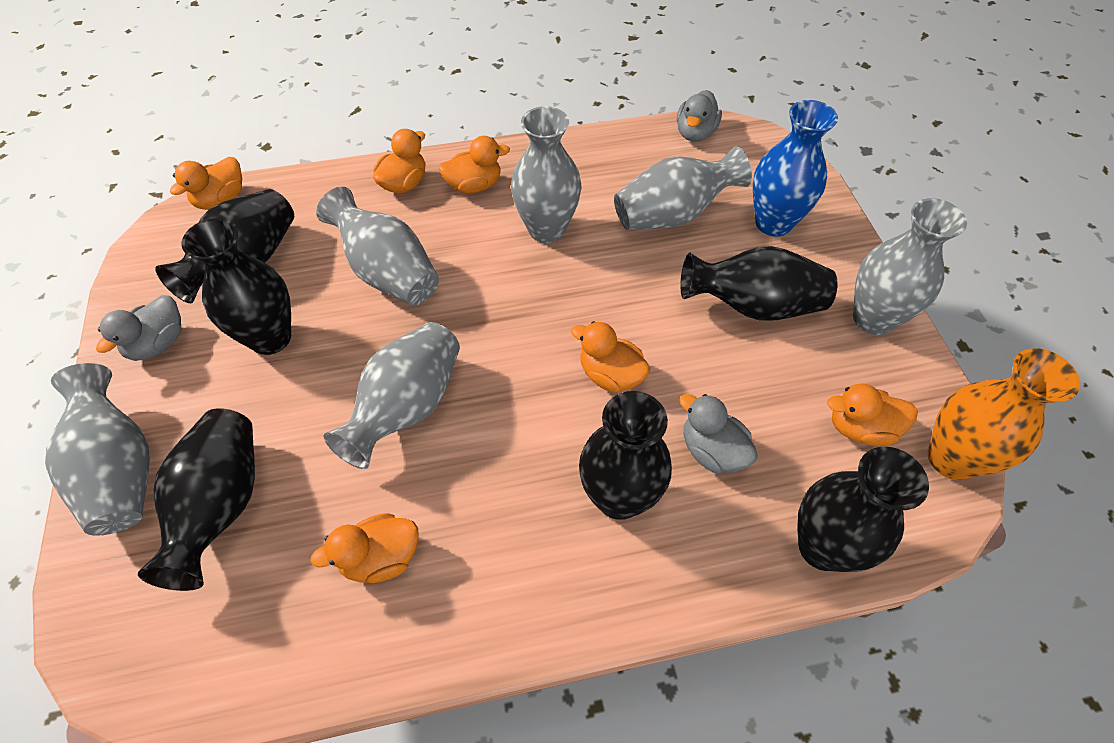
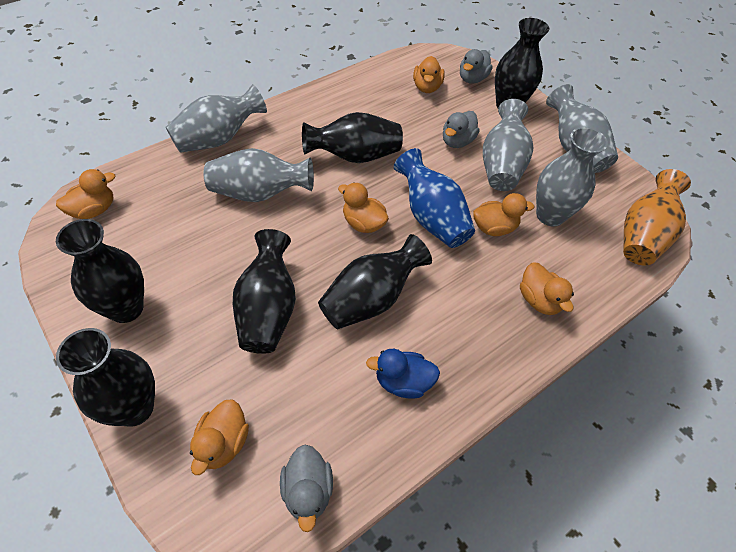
blue duck: 0 -> 1
grey vase: 6 -> 5

